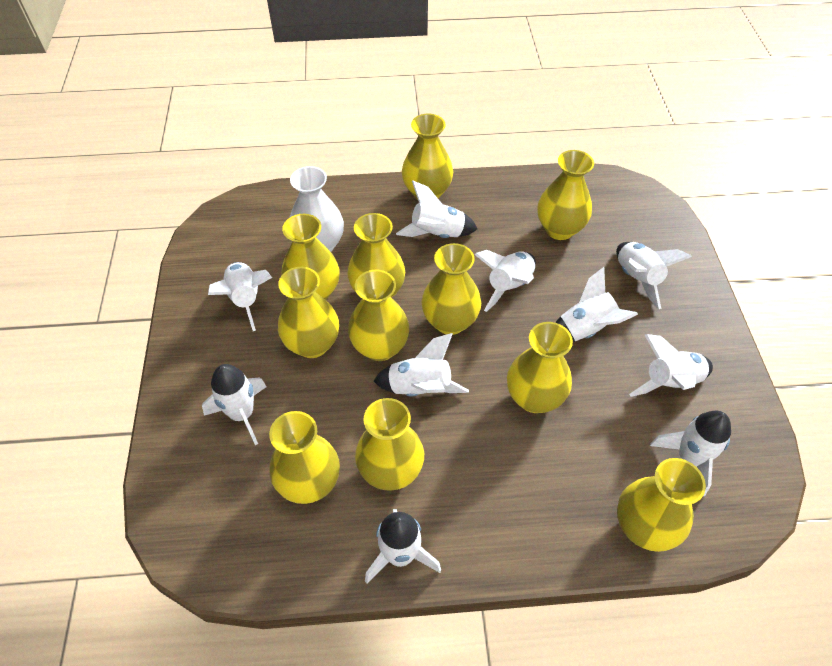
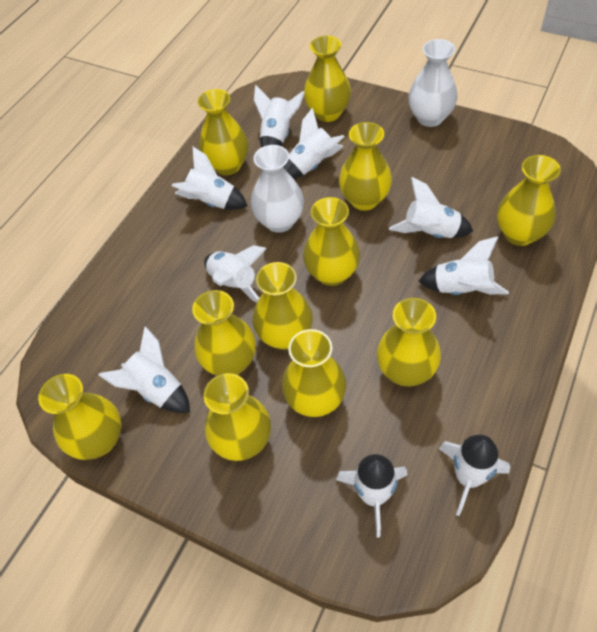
white rocket: 10 -> 9
white vase: 1 -> 2

